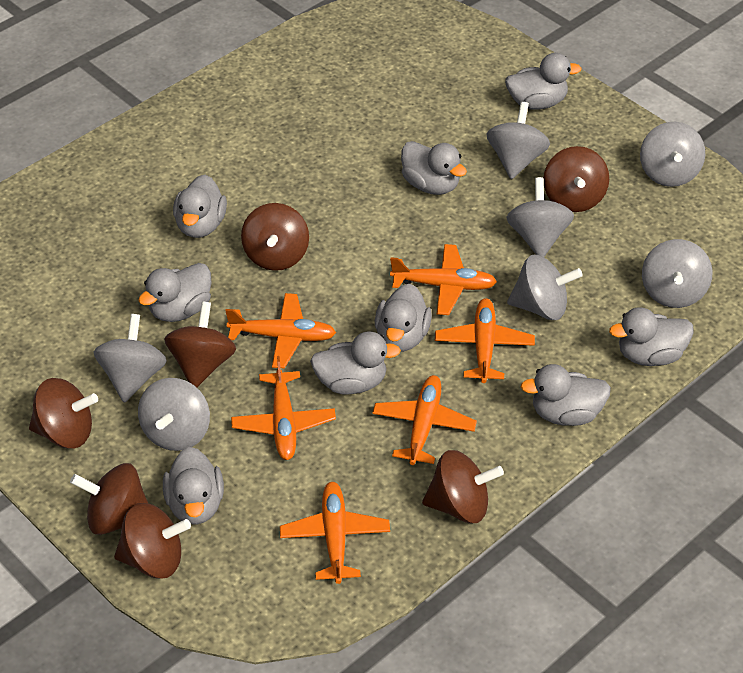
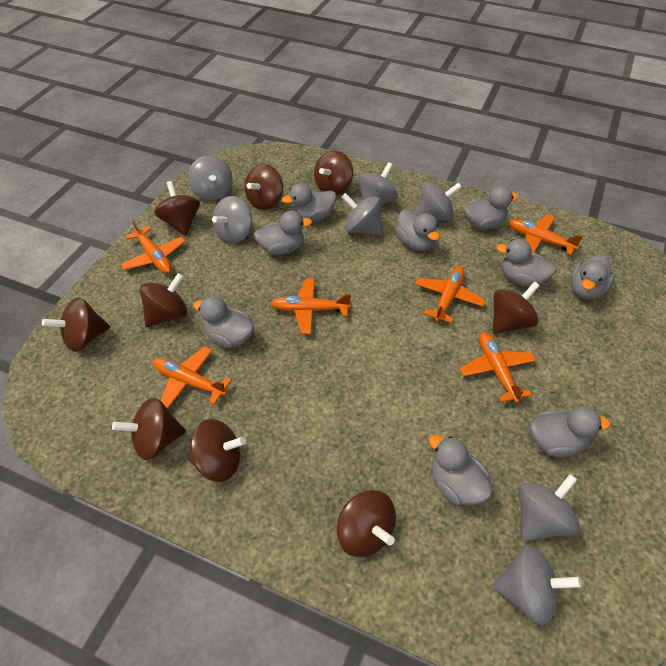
brown spinning top: 7 -> 9

